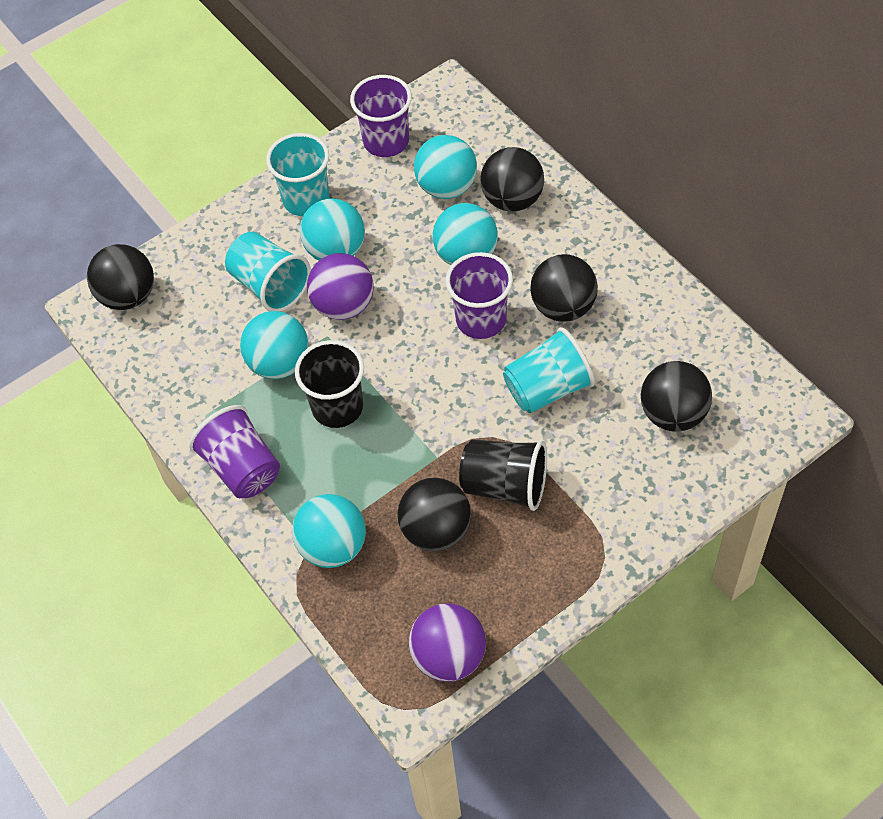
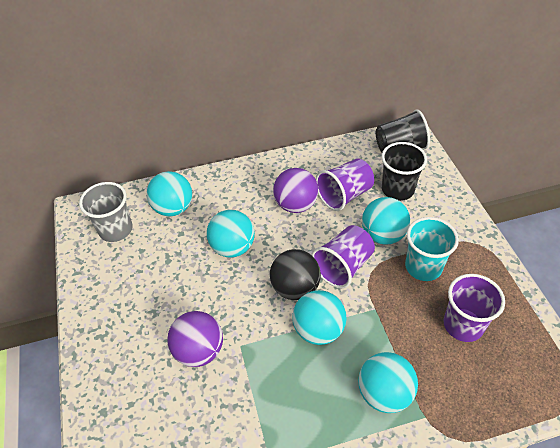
black ball: 5 -> 1
grey cup: 0 -> 1
turquoise cup: 3 -> 1

